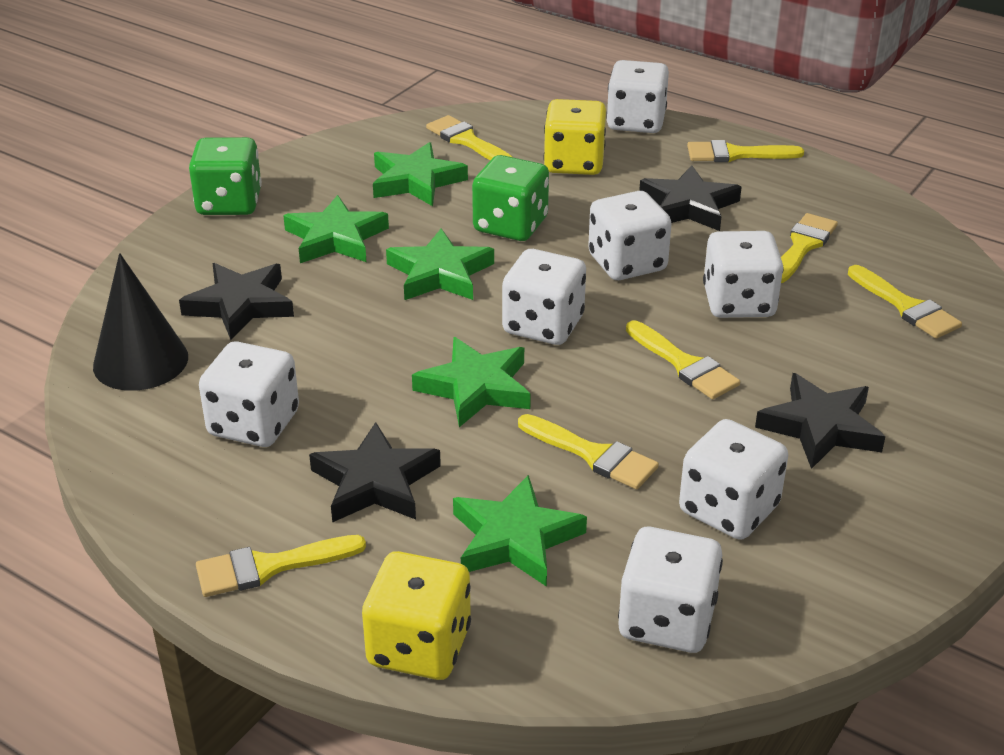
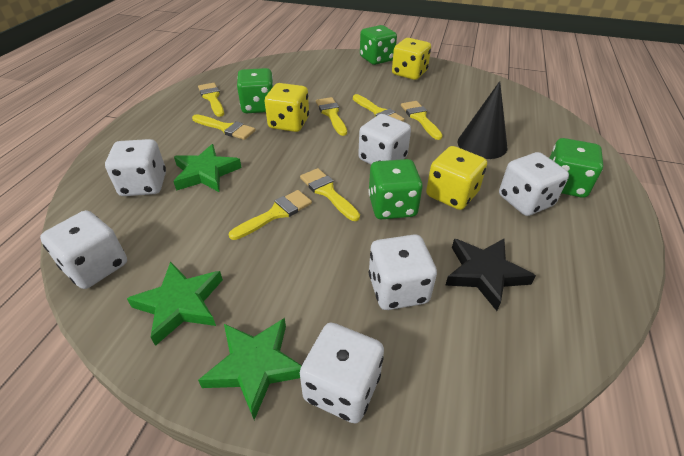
black star: 4 -> 1
green dice: 2 -> 4
green star: 5 -> 3
white dice: 7 -> 6
yellow dice: 2 -> 3

